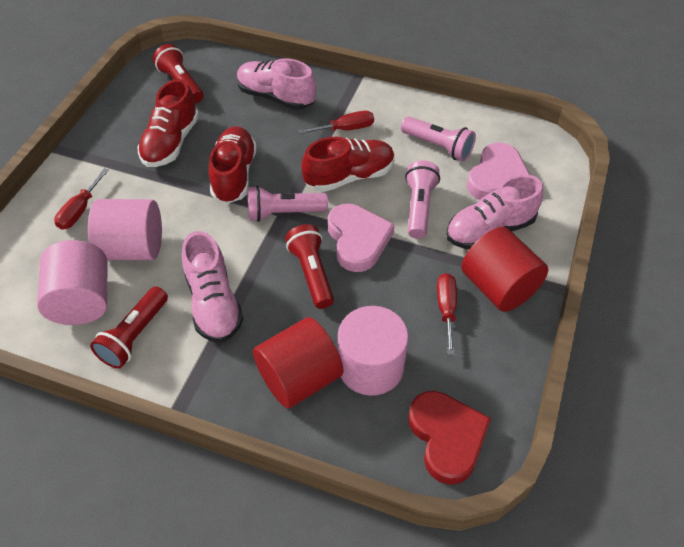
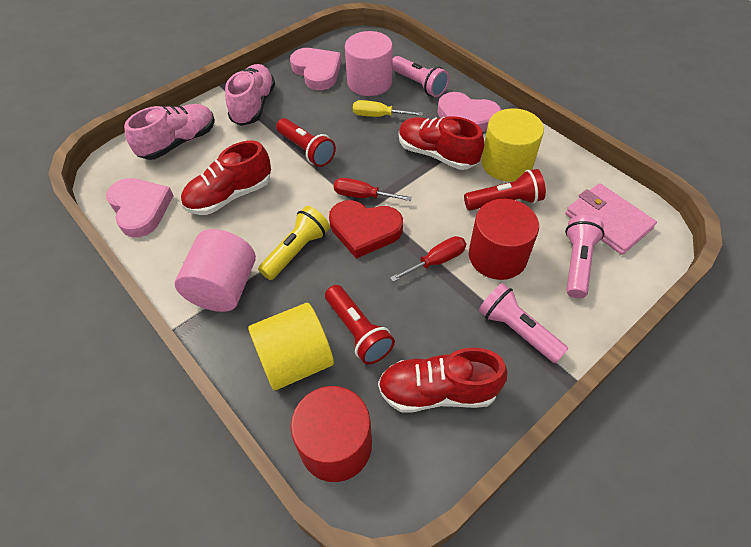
pink cylinder: 3 -> 2
pink heart: 2 -> 3
pink shoe: 3 -> 2
pink wallet: 0 -> 1
red screwdriver: 3 -> 2
yellow cylinder: 0 -> 2
yellow flashlight: 0 -> 1
yellow screwdriver: 0 -> 1

